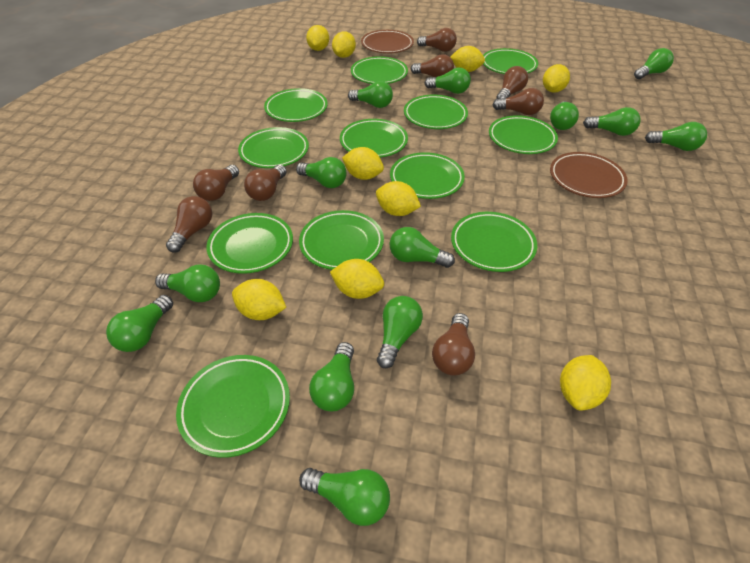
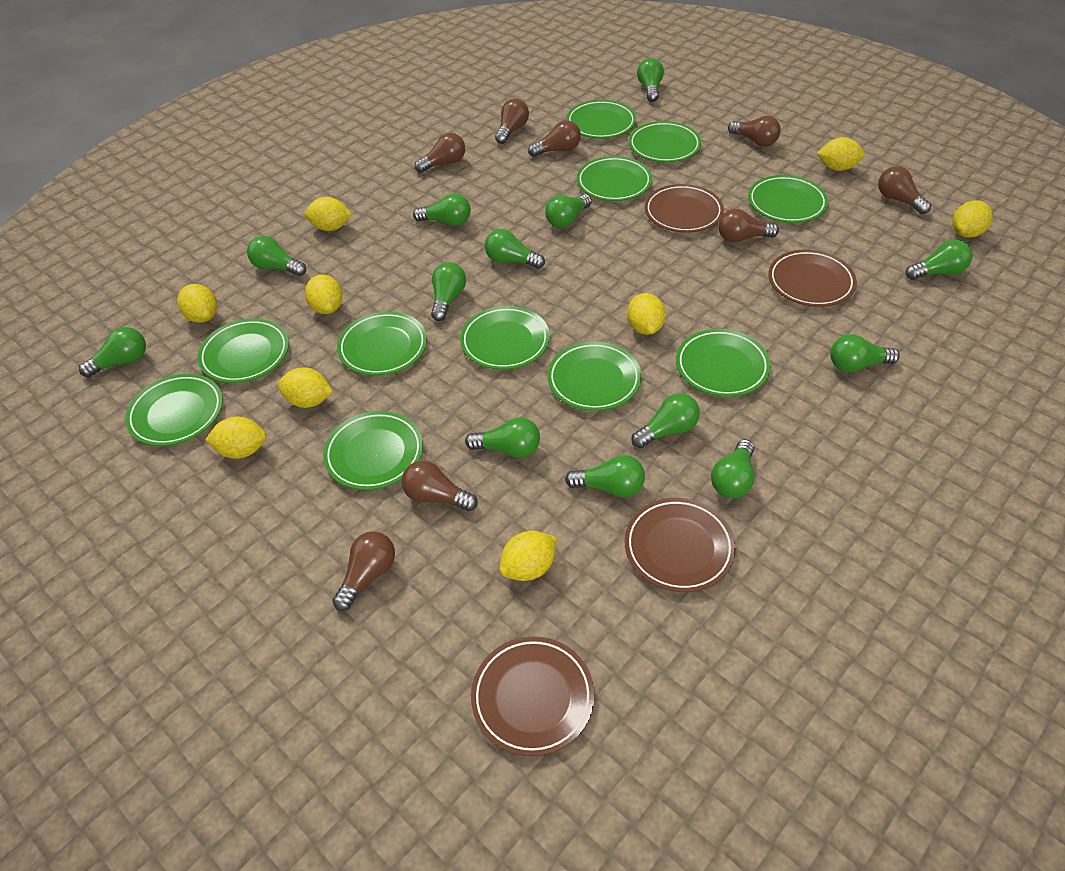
brown plate: 2 -> 4
green plate: 12 -> 11

